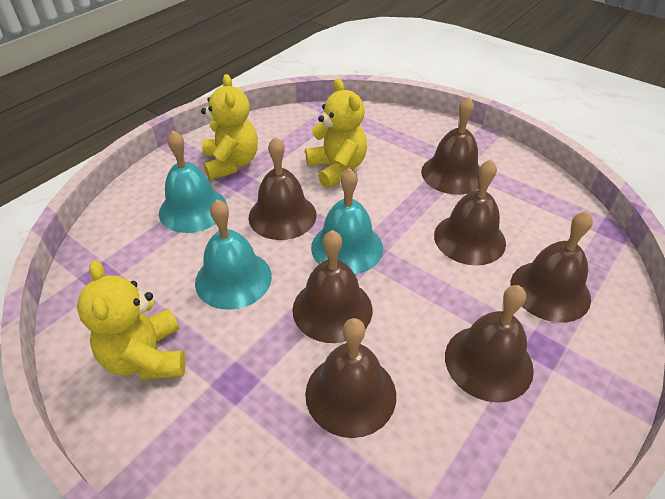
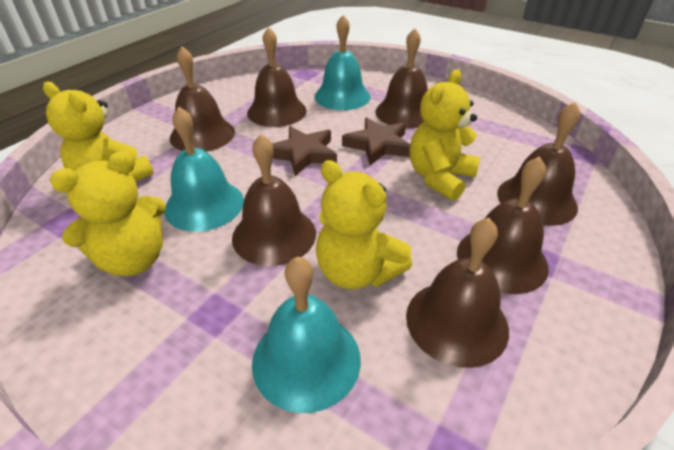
brown star: 0 -> 2
yellow teddy bear: 3 -> 4

